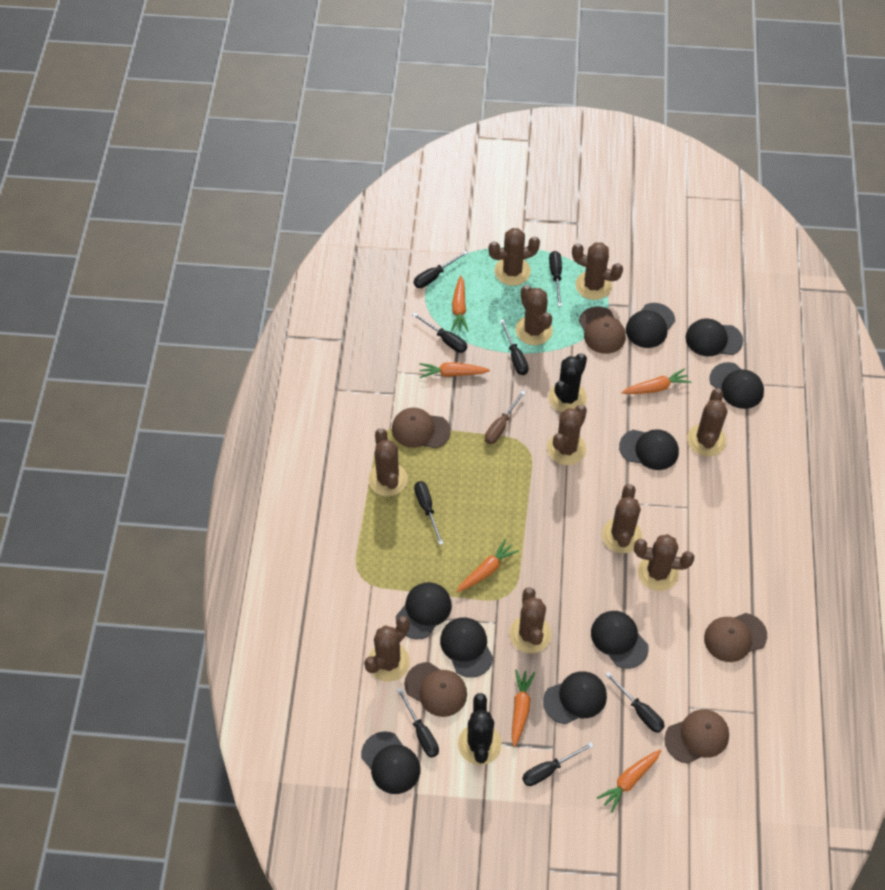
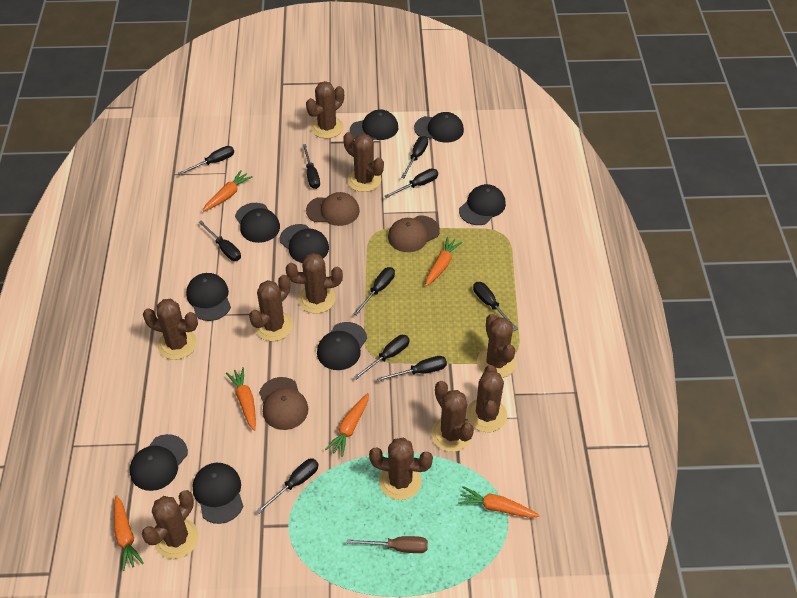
black cactus: 2 -> 0
black screwdriver: 8 -> 10
brown cap: 5 -> 3

